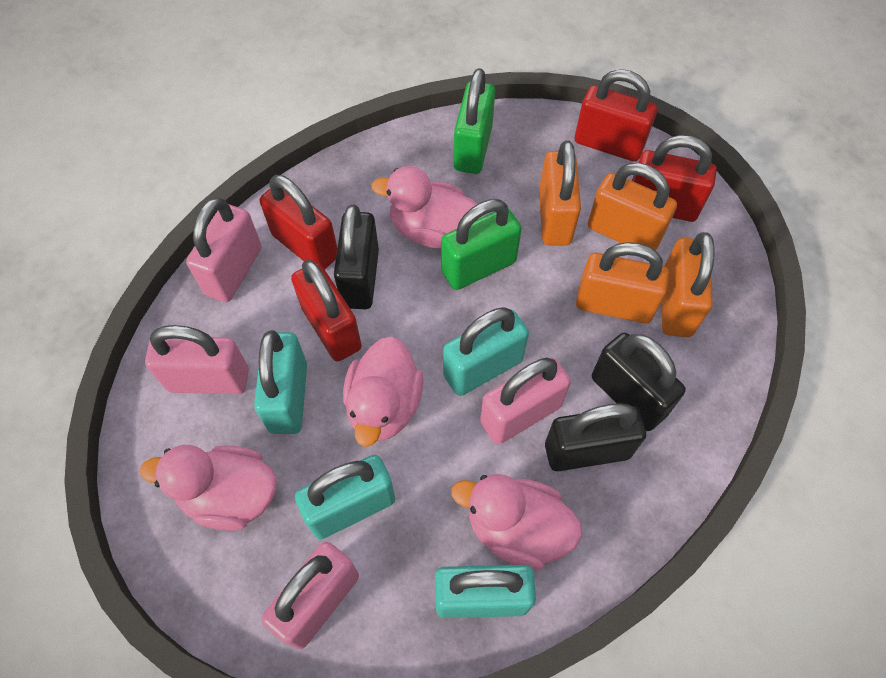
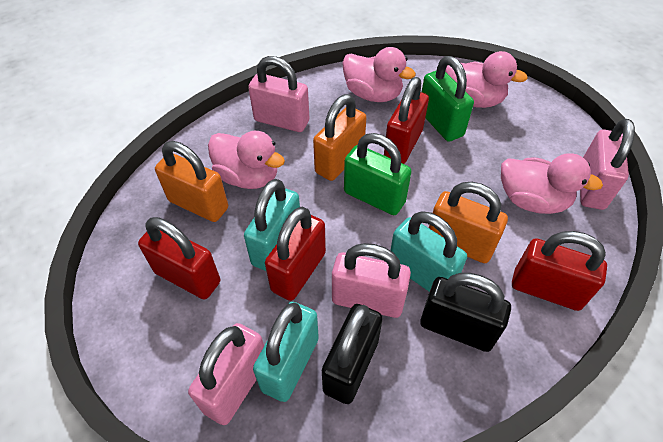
black padlock: 3 -> 2
orange padlock: 4 -> 3
turquoise padlock: 4 -> 3

